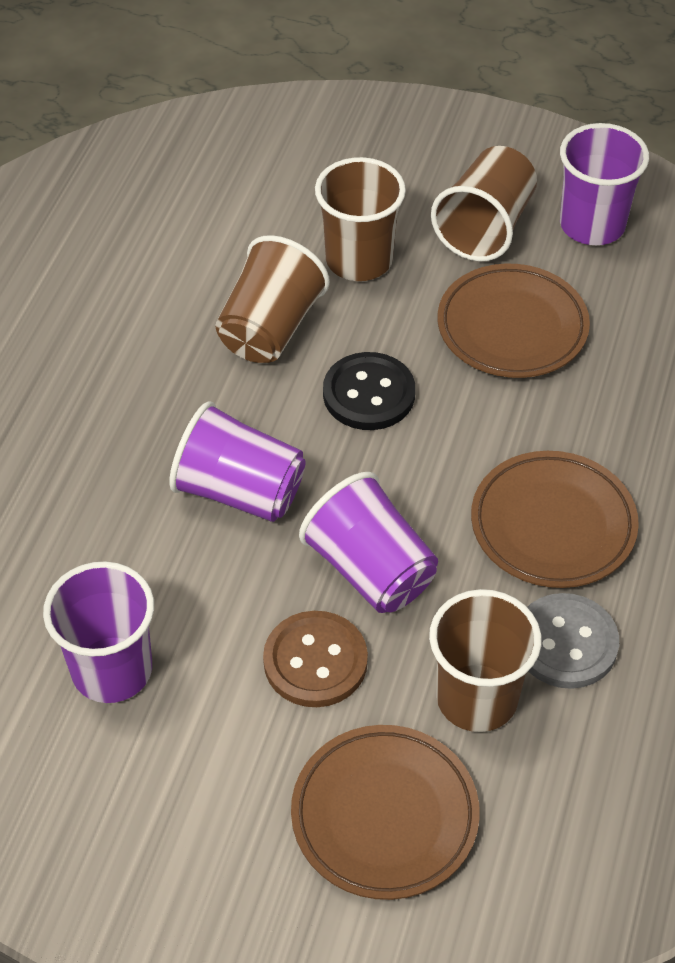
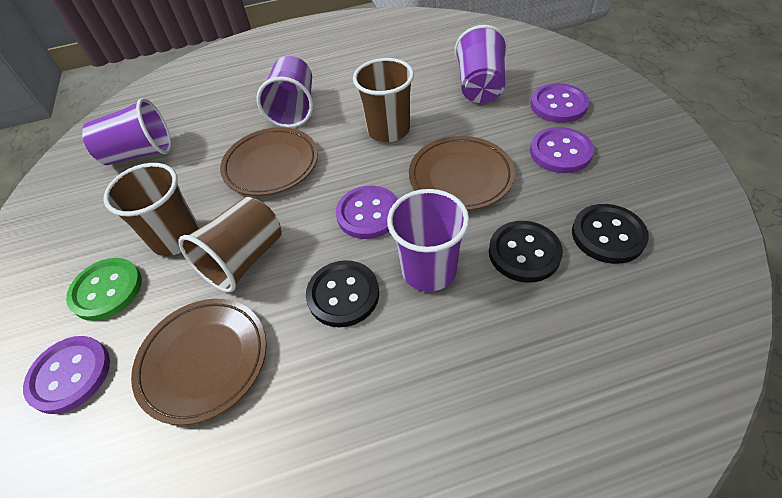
black button: 1 -> 3
brown button: 1 -> 0
brown cup: 4 -> 3
green button: 0 -> 1
grey button: 1 -> 0
purple button: 0 -> 4

